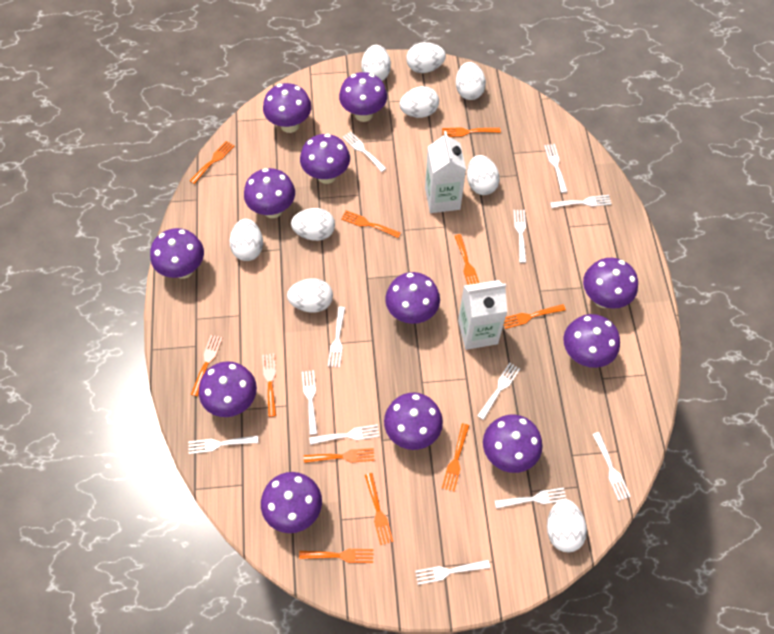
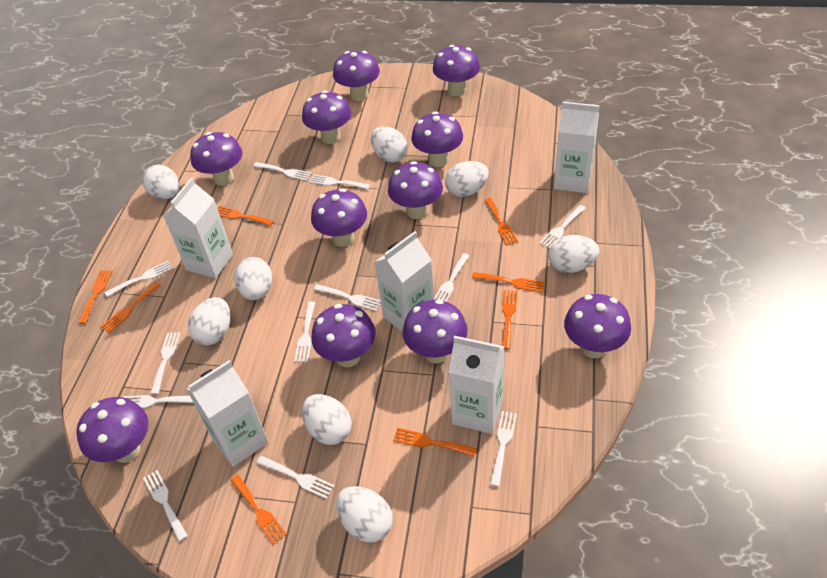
orange fork: 11 -> 8
purple mushroom: 12 -> 11
white carton: 2 -> 5
white egg: 9 -> 8

